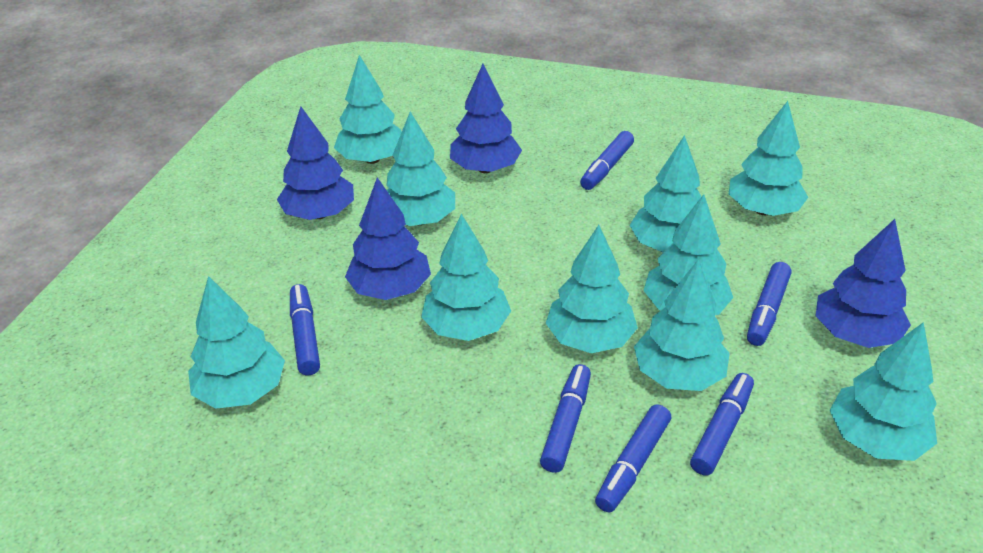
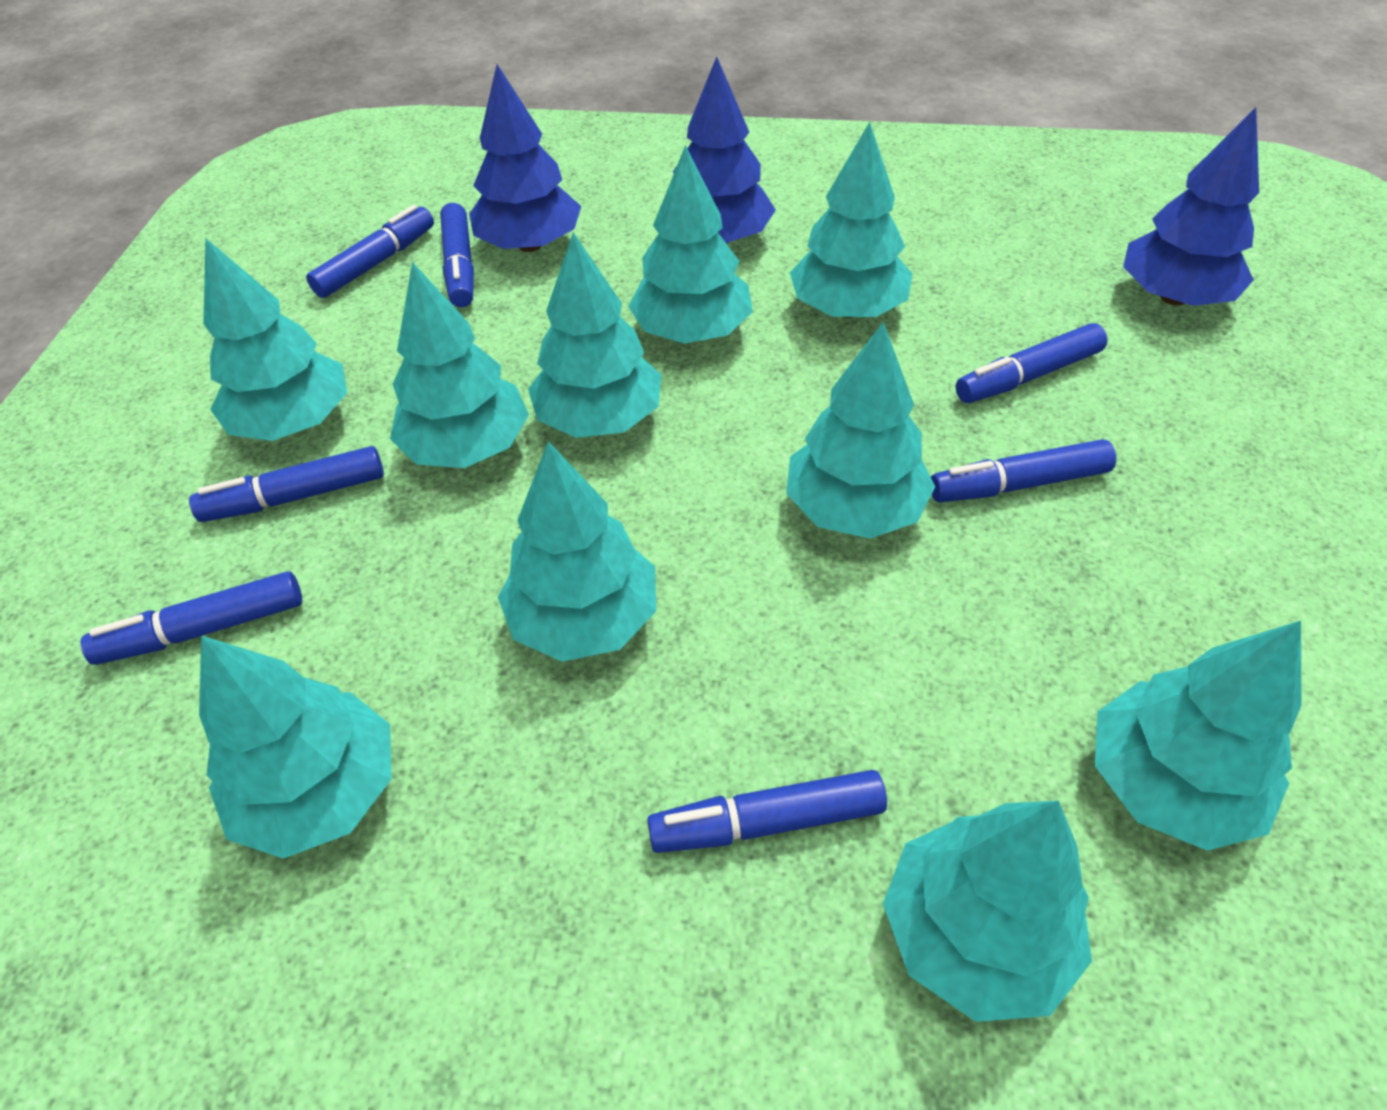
blue marker: 6 -> 7
blue tree: 4 -> 3

